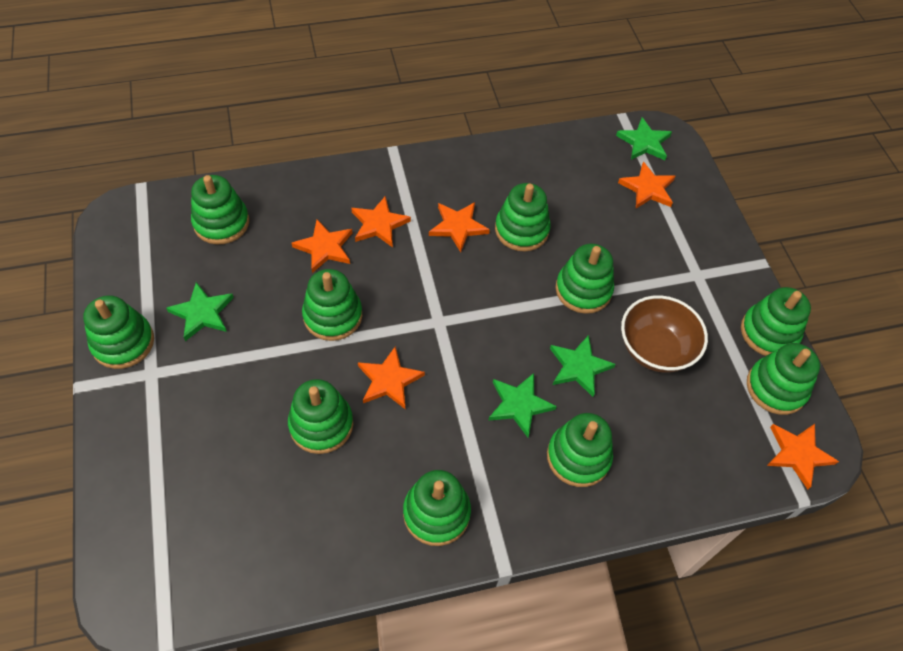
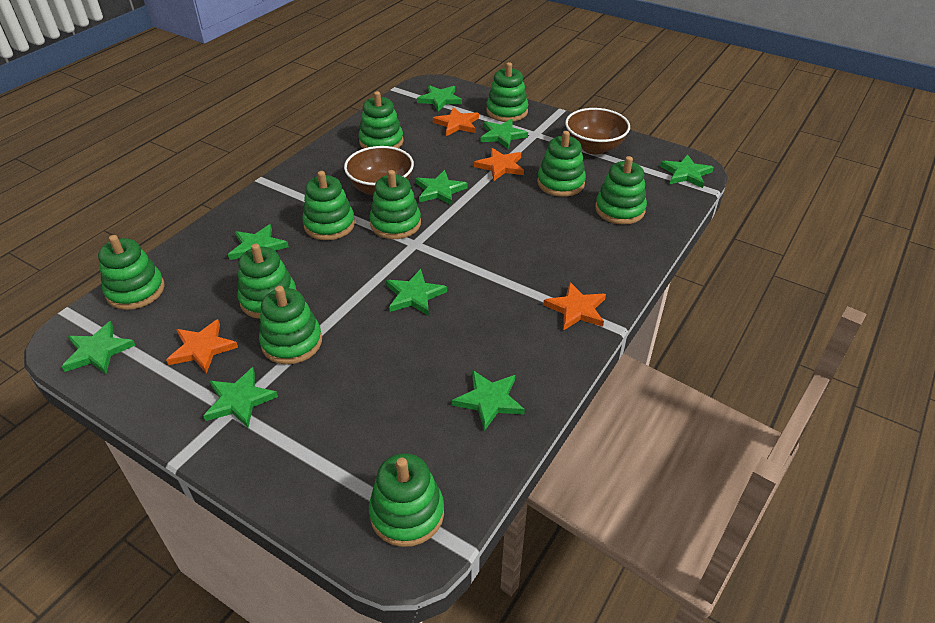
brown bowl: 1 -> 2
green star: 4 -> 9
orange star: 6 -> 4

